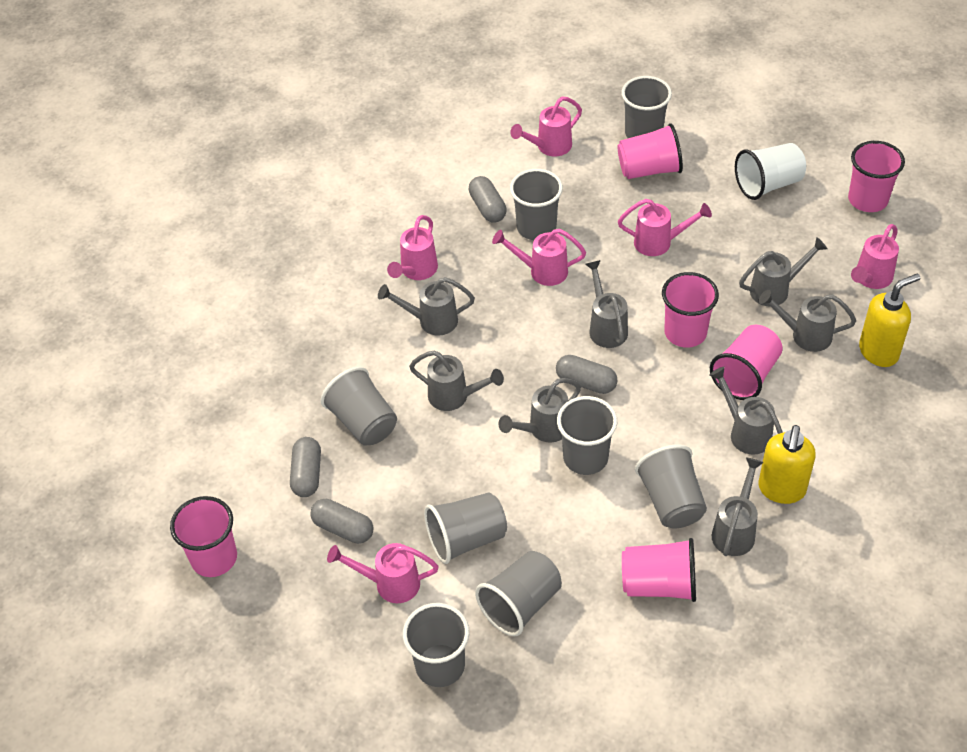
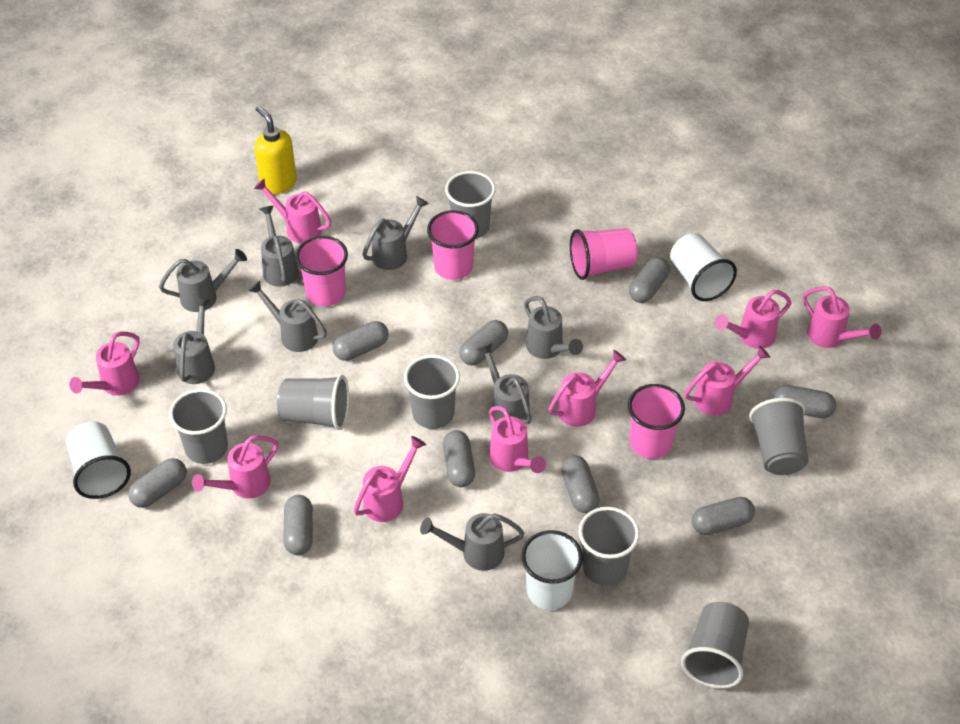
grey capsule: 4 -> 9
grey cup: 8 -> 7
pink cup: 6 -> 4
pink watering can: 6 -> 9
white cup: 1 -> 3
yellow soap dispenser: 2 -> 1

